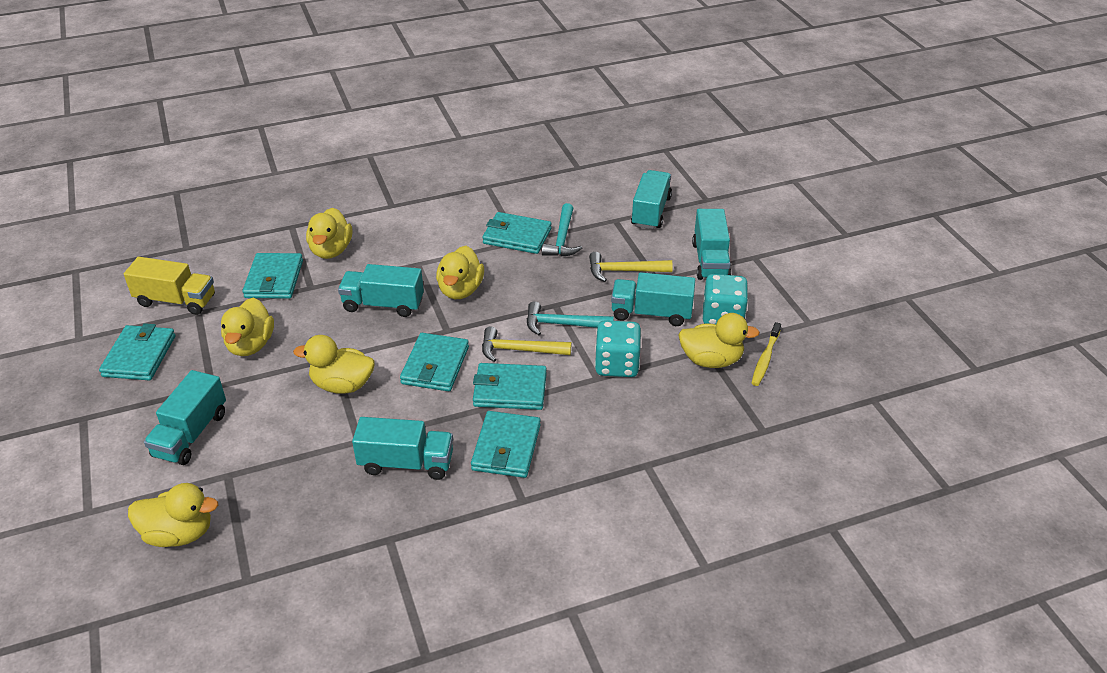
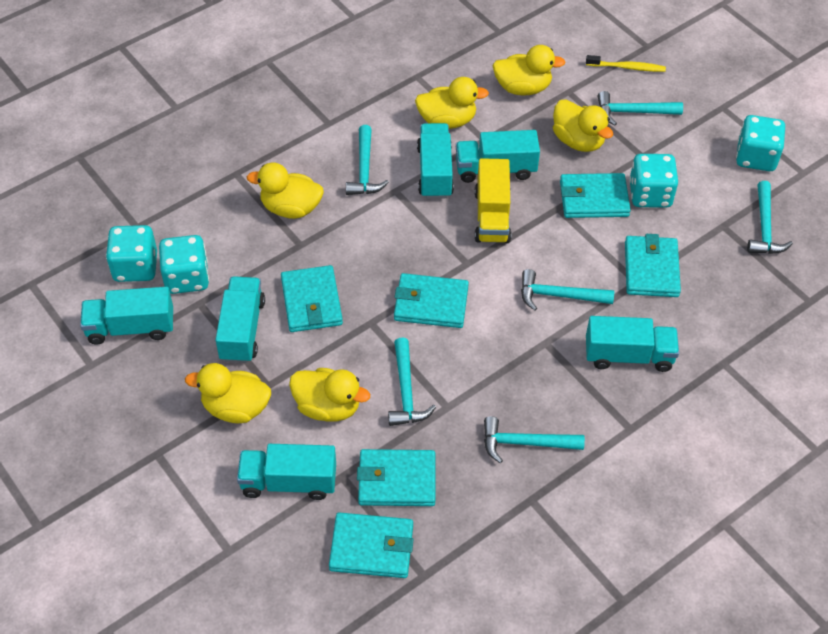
turquoise dice: 2 -> 4
turquoise hammer: 2 -> 6
yellow hammer: 2 -> 0

